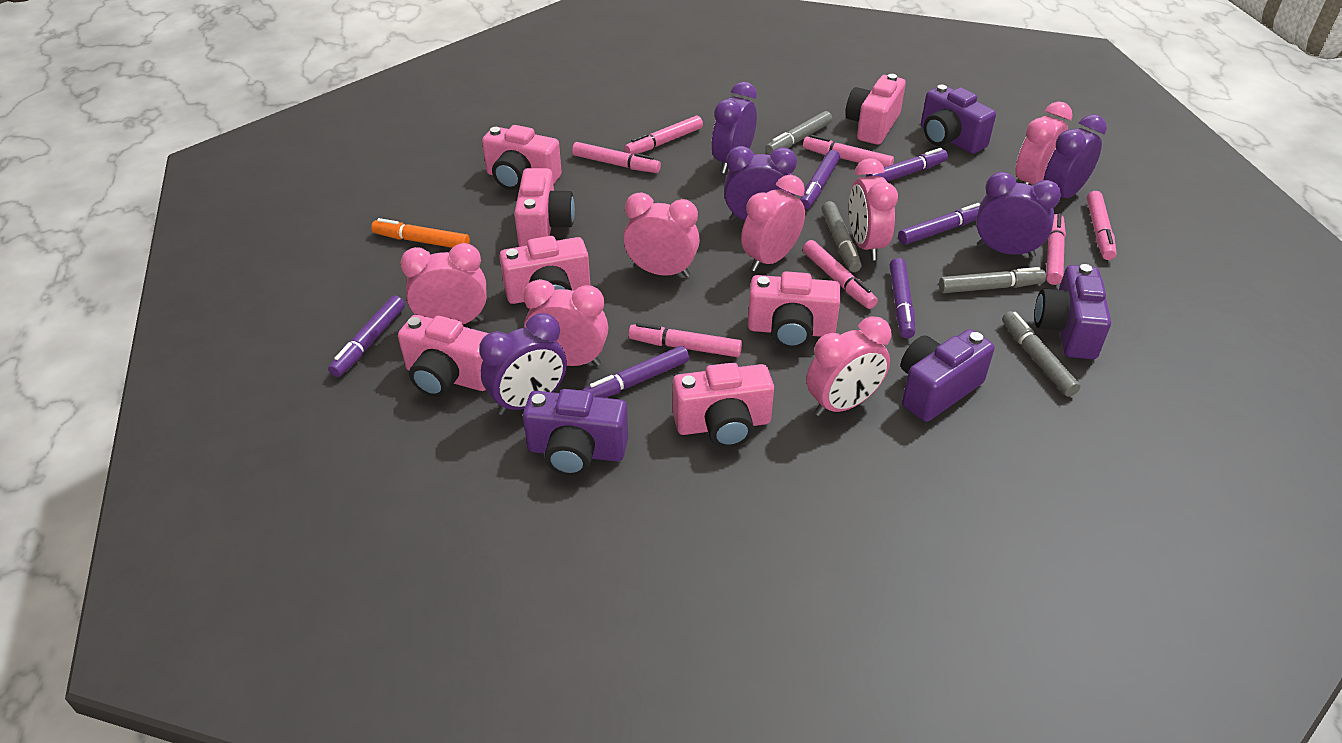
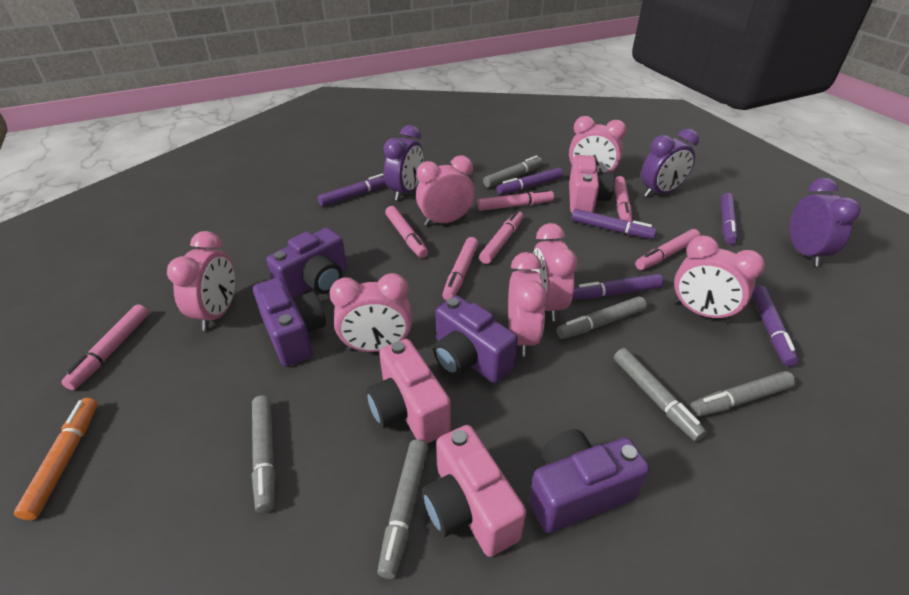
grey marker: 4 -> 6
pink camera: 7 -> 3
purple clock: 5 -> 3

